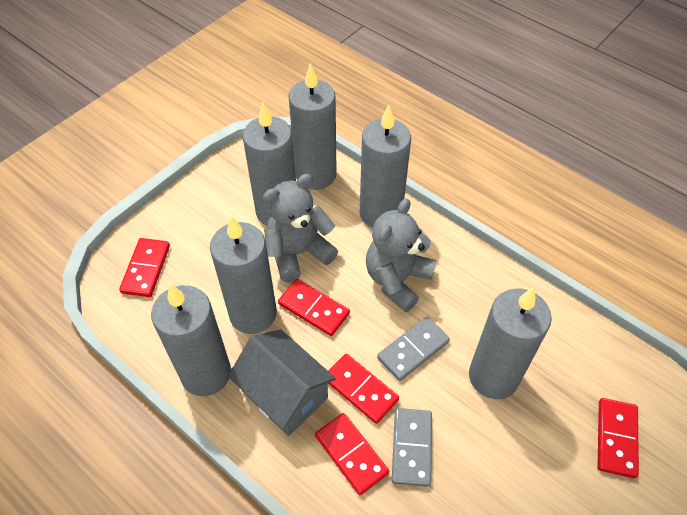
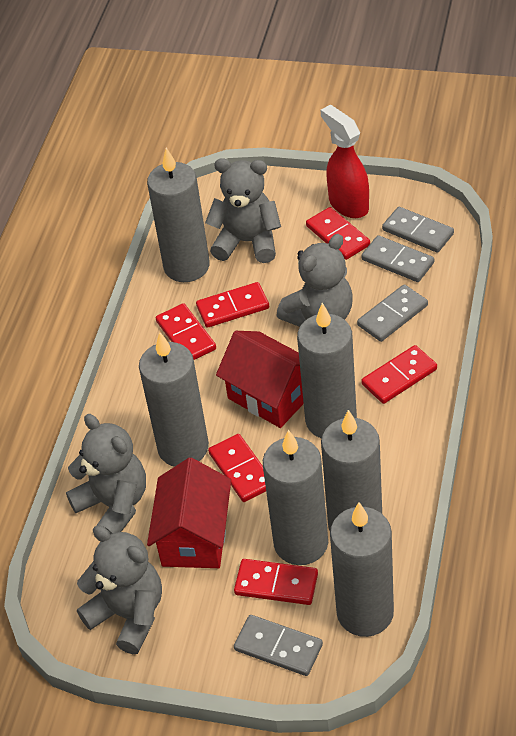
grey domino: 2 -> 4
grey house: 1 -> 0
grey teddy bear: 2 -> 4
red domino: 5 -> 6
red house: 0 -> 2
red spray bottle: 0 -> 1

